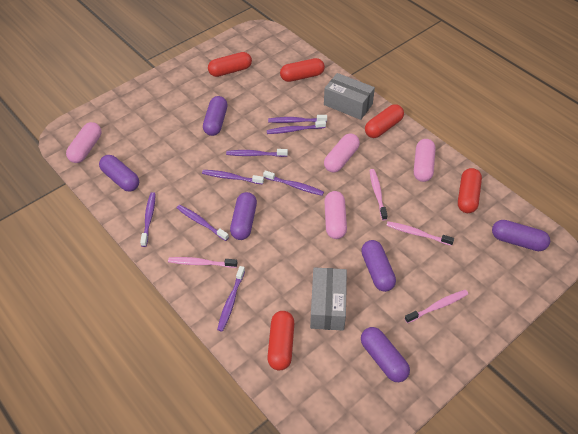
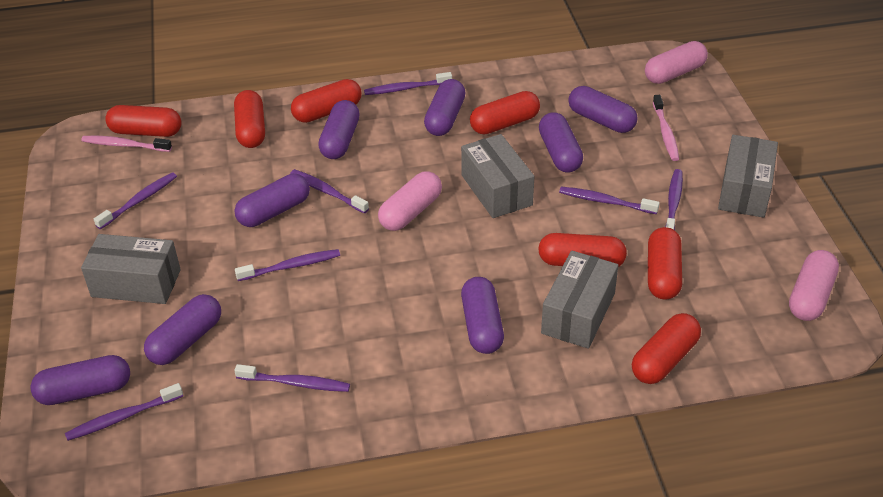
grey box: 2 -> 4
pink capsule: 4 -> 3
pink toothbrush: 4 -> 2
purple capsule: 6 -> 8
red capsule: 5 -> 7

